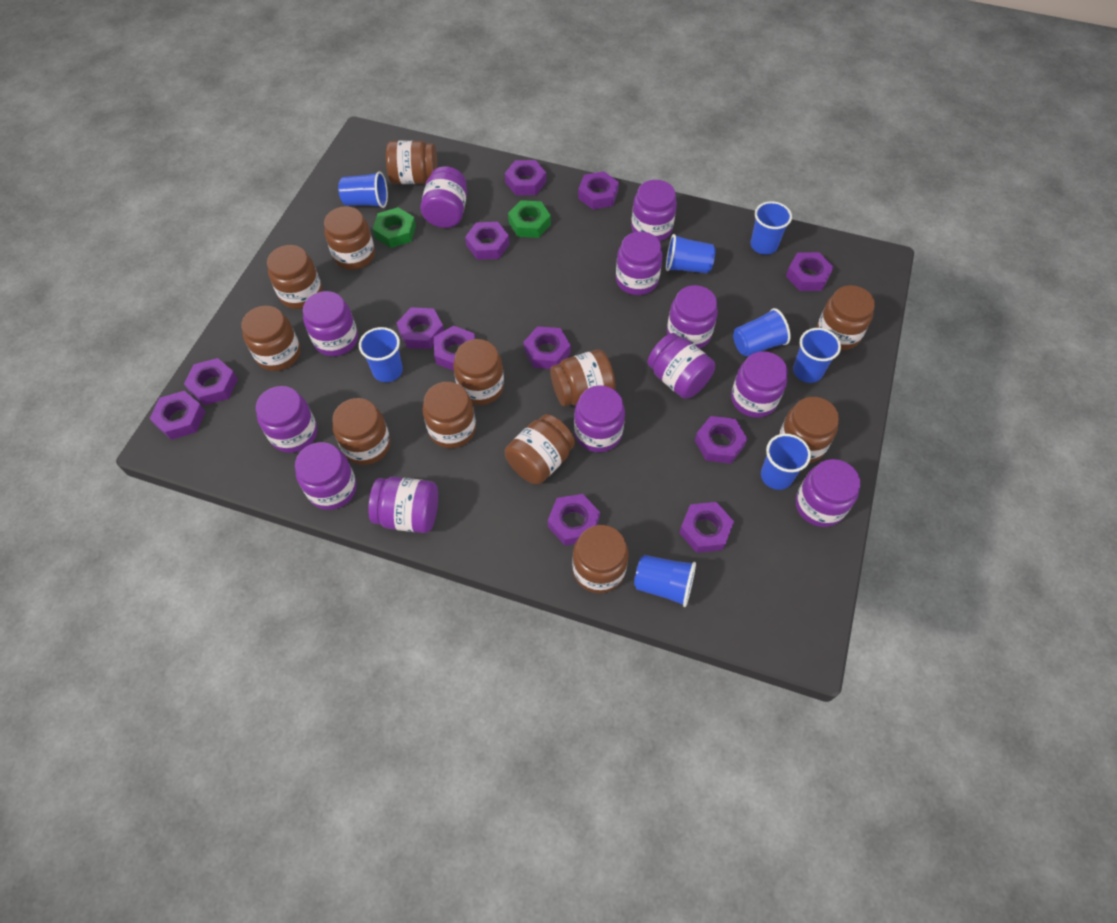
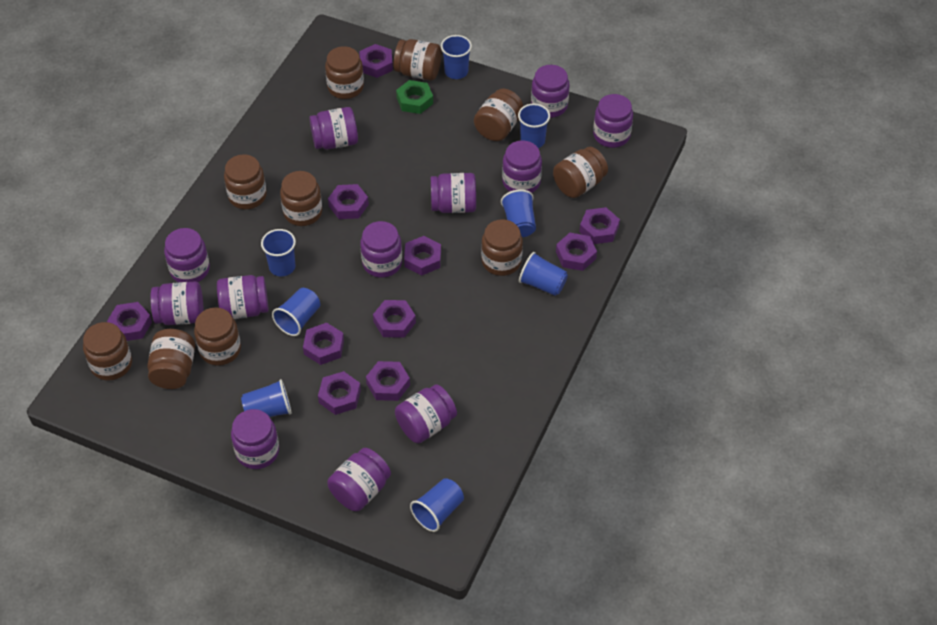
brown jar: 12 -> 10
green nut: 2 -> 1
purple nut: 12 -> 10

